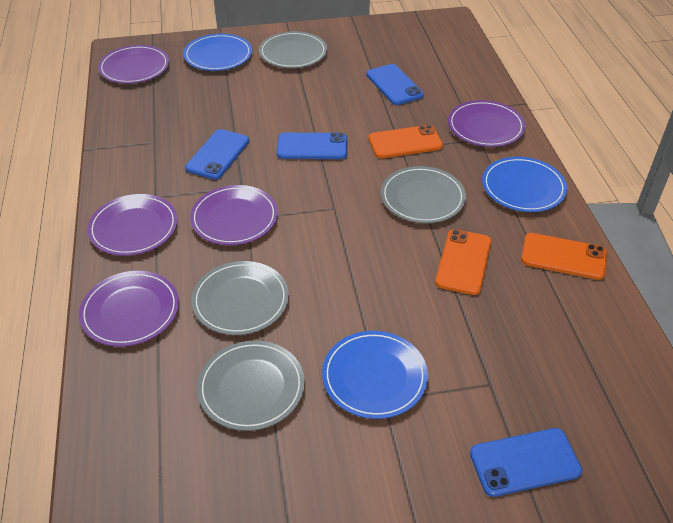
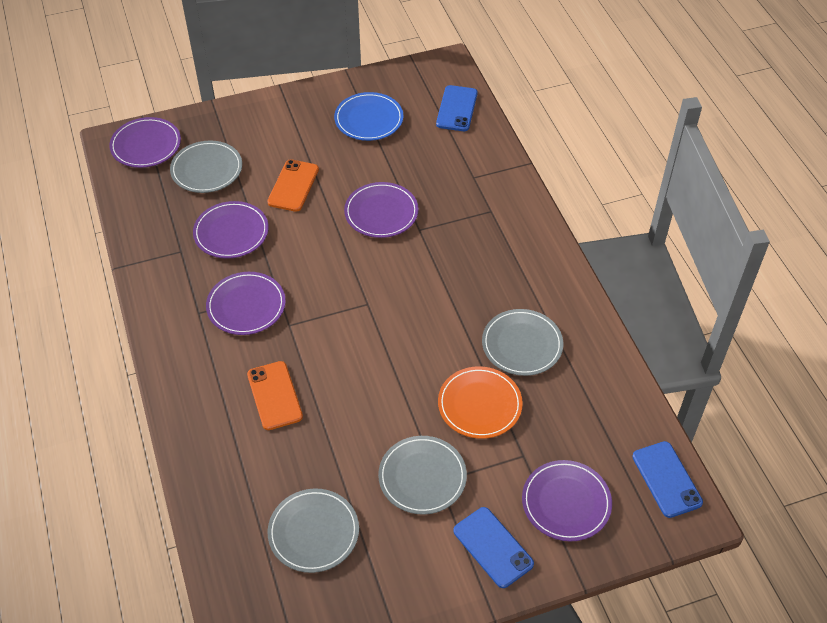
blue phone: 4 -> 3
blue plate: 3 -> 1
orange phone: 3 -> 2
orange plate: 0 -> 1

